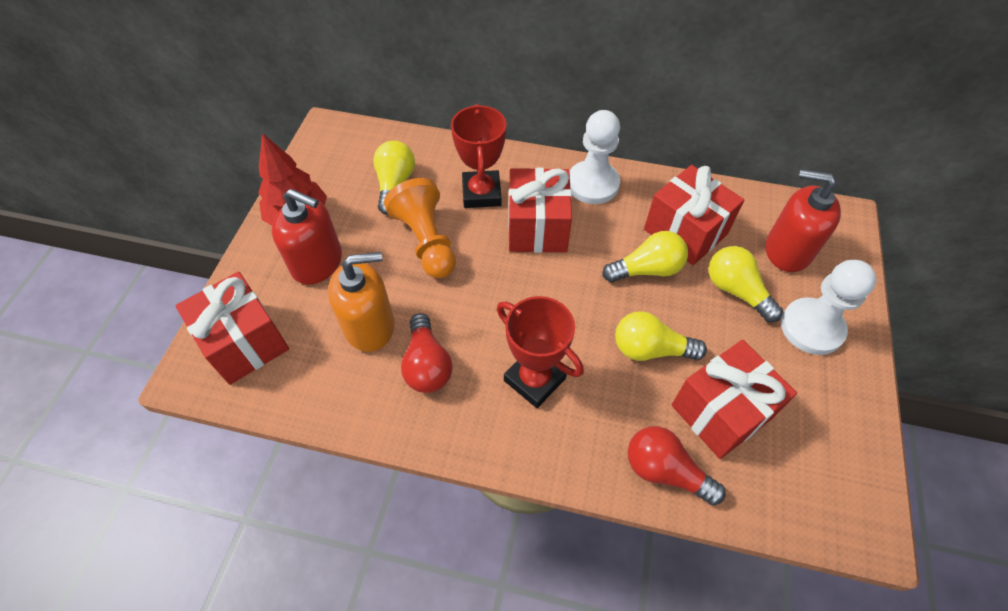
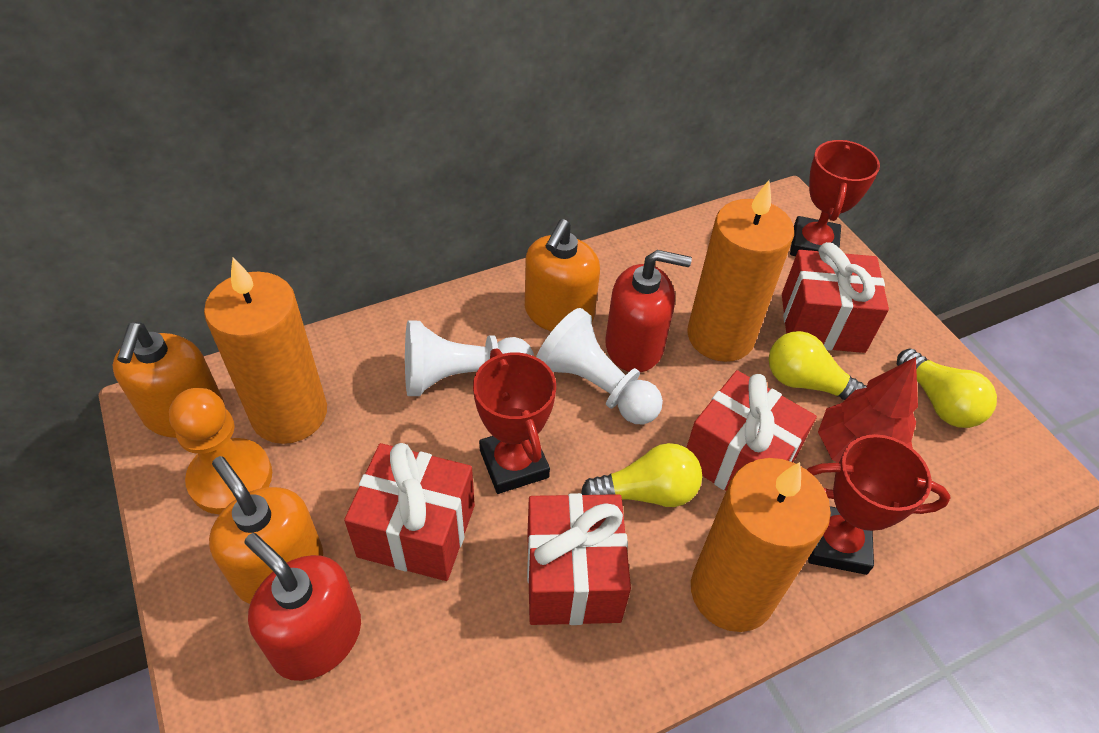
orange candle: 0 -> 3
orange soap dispenser: 1 -> 3
red light bulb: 2 -> 0
red trophy: 2 -> 3
yellow light bulb: 4 -> 3

